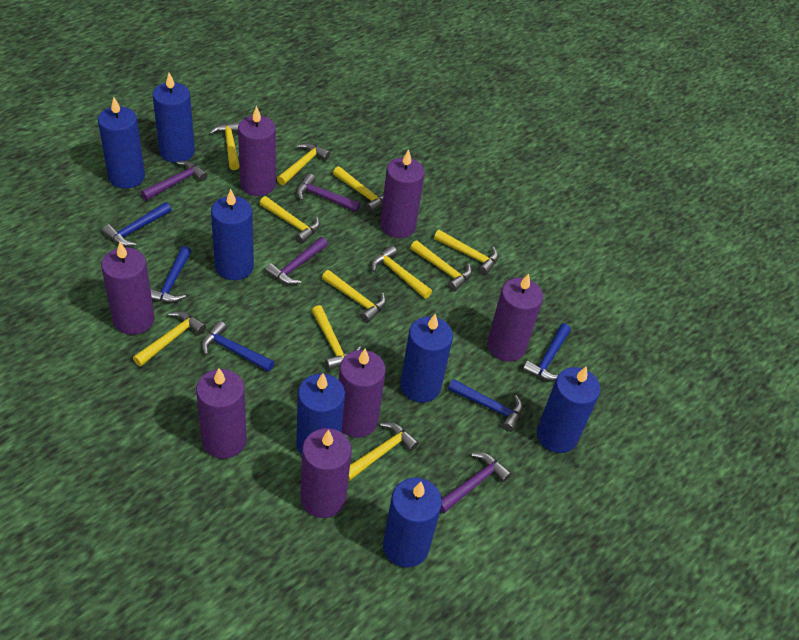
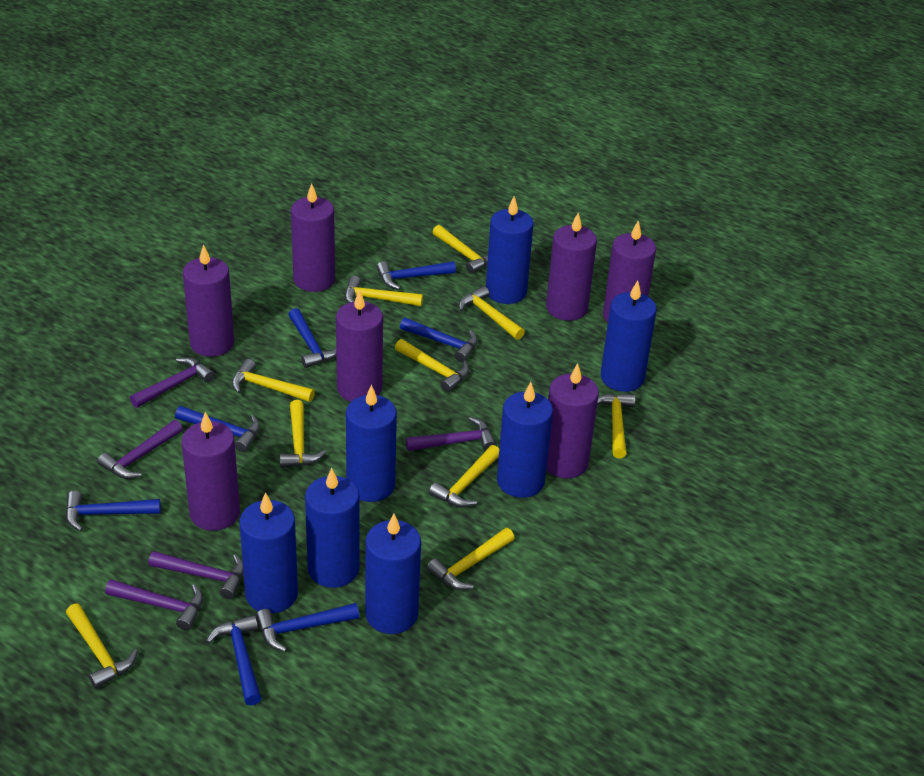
blue hammer: 5 -> 7
purple hammer: 4 -> 5
yellow hammer: 11 -> 10

